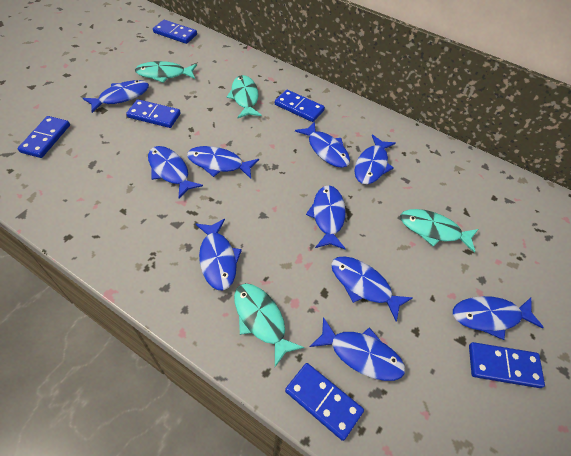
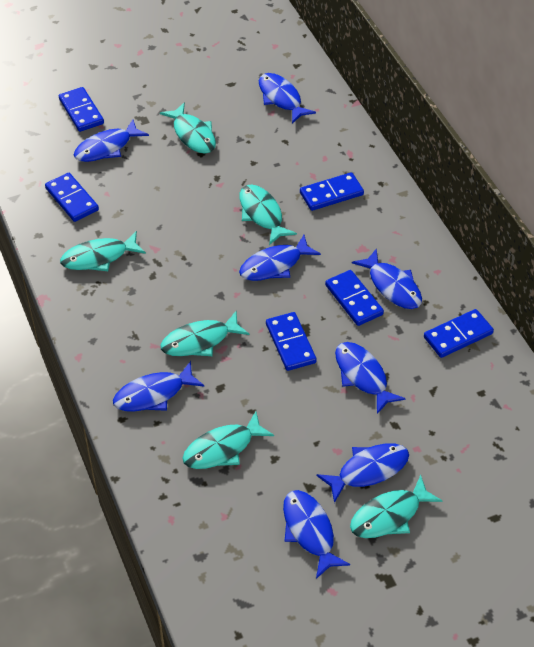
blue fish: 10 -> 8
turquoise fish: 4 -> 6

